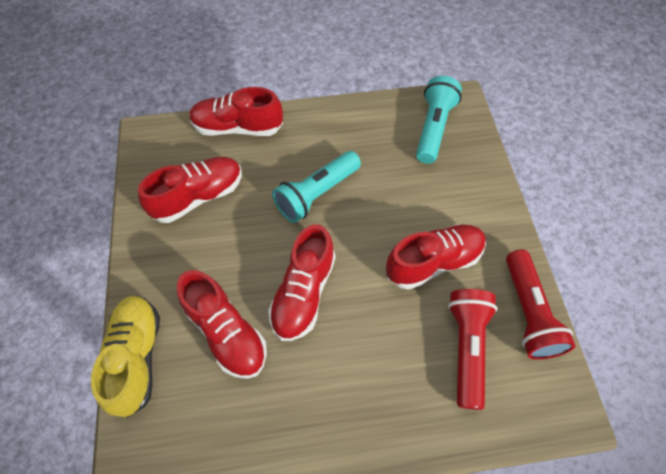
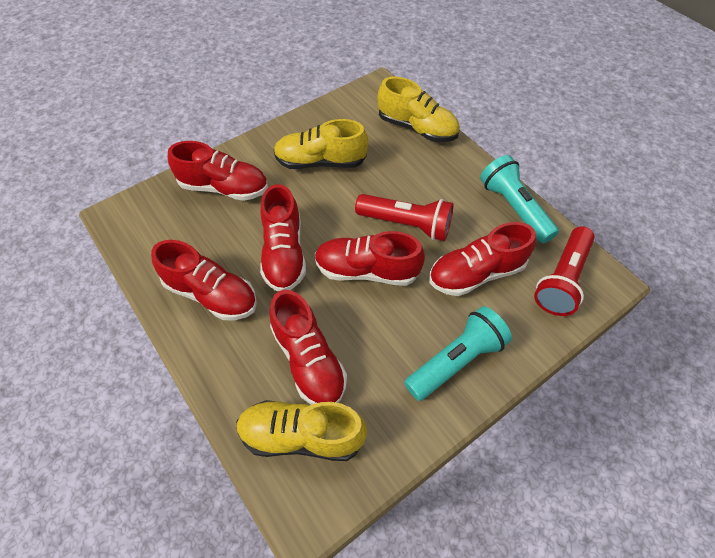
red shoe: 5 -> 6
yellow shoe: 1 -> 3

